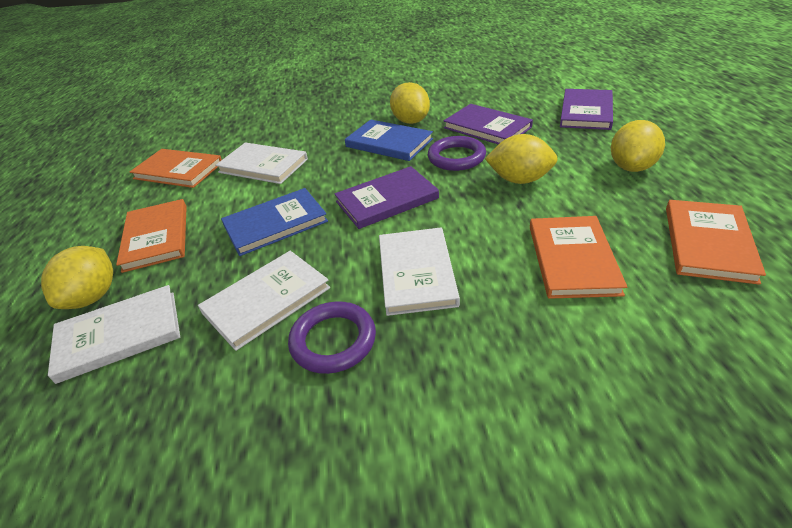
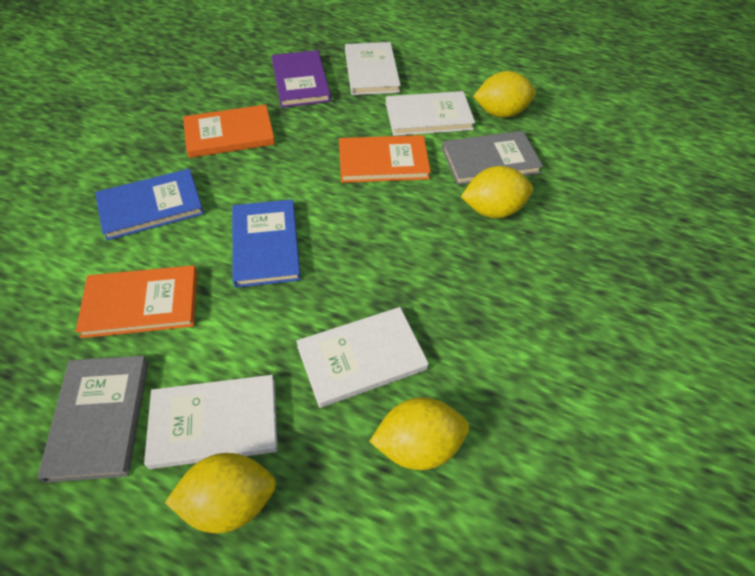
grey book: 0 -> 2
orange book: 4 -> 3
purple book: 3 -> 1
purple ring: 2 -> 0

